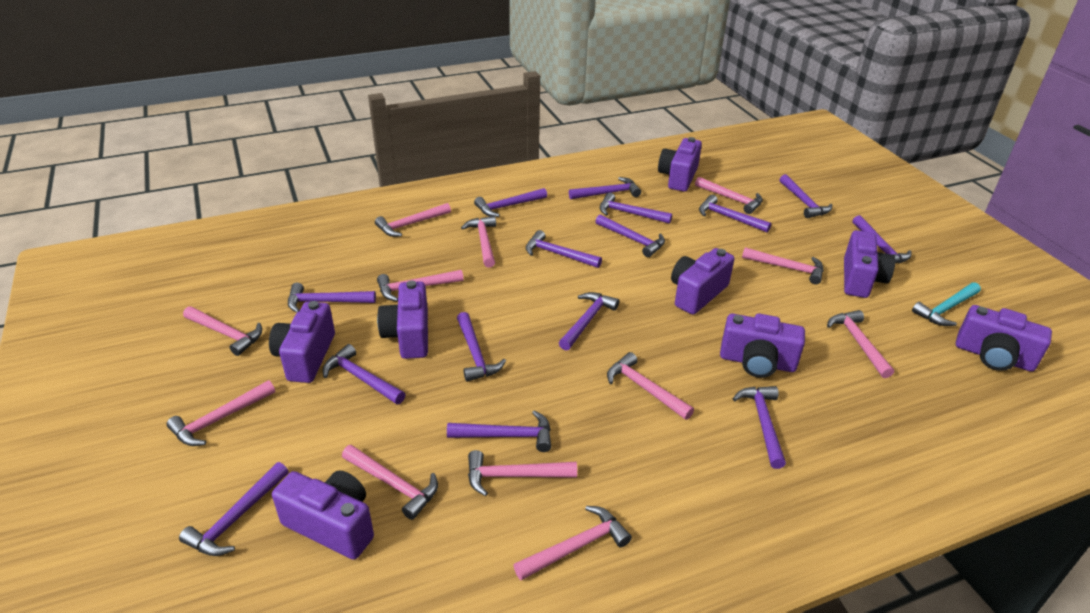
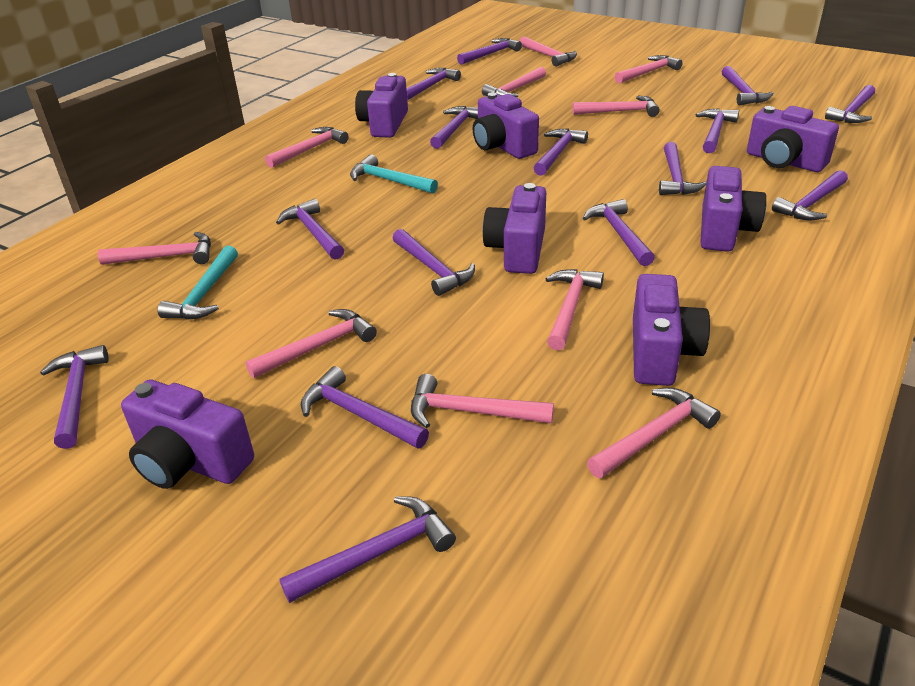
pink hammer: 12 -> 10
purple camera: 8 -> 7
turquoise hammer: 1 -> 2

